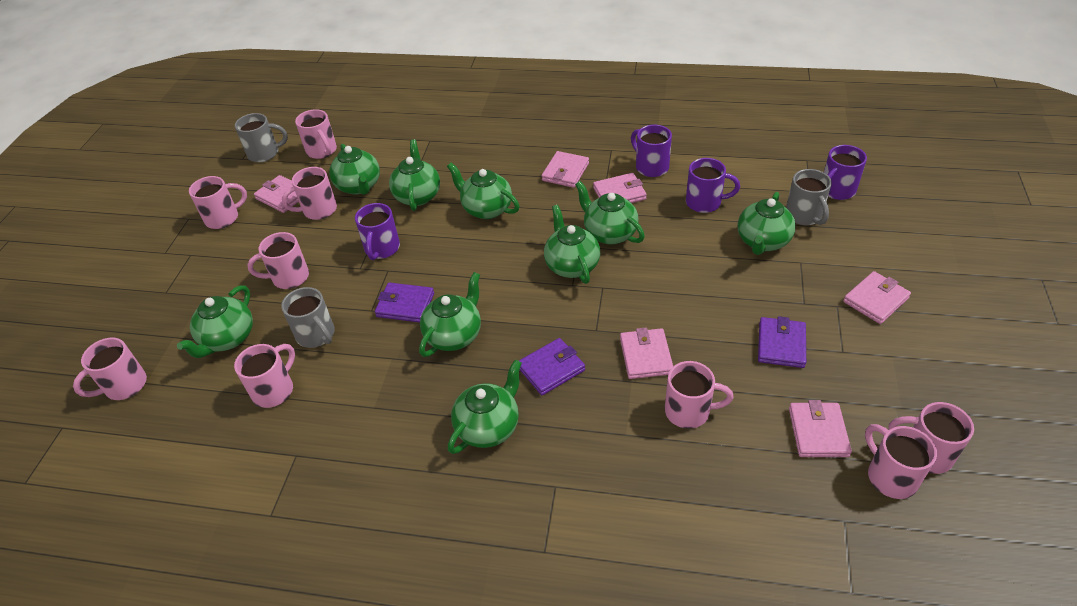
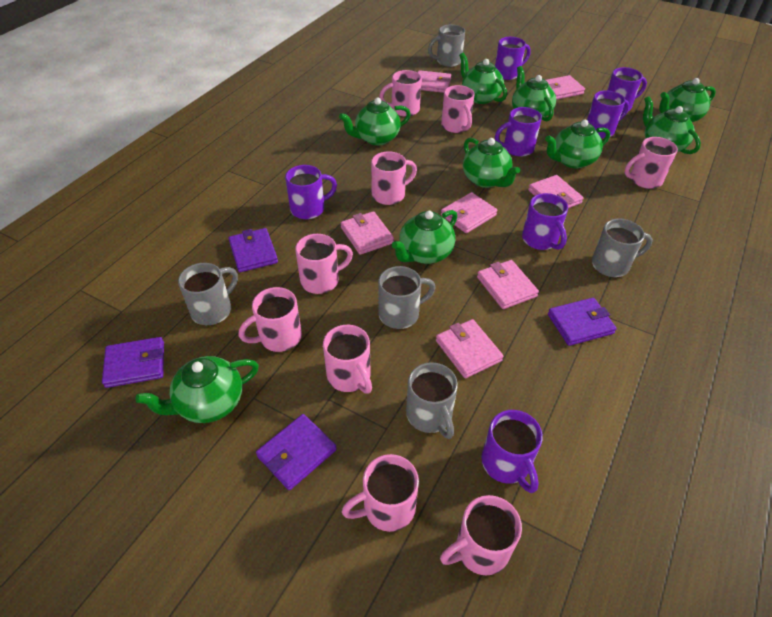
grey mug: 3 -> 5
pink wallet: 6 -> 7
purple mug: 4 -> 7
purple wallet: 3 -> 4

